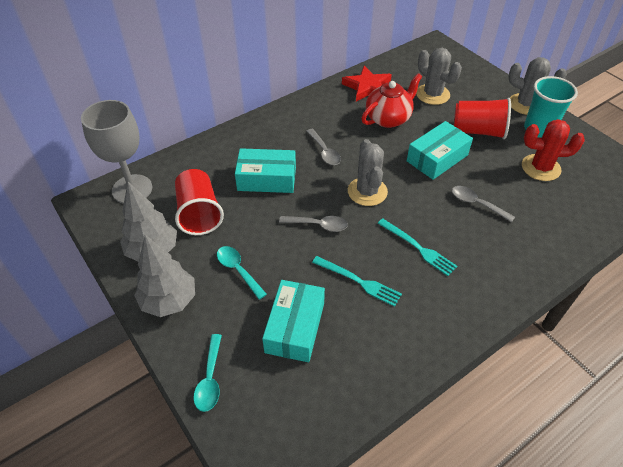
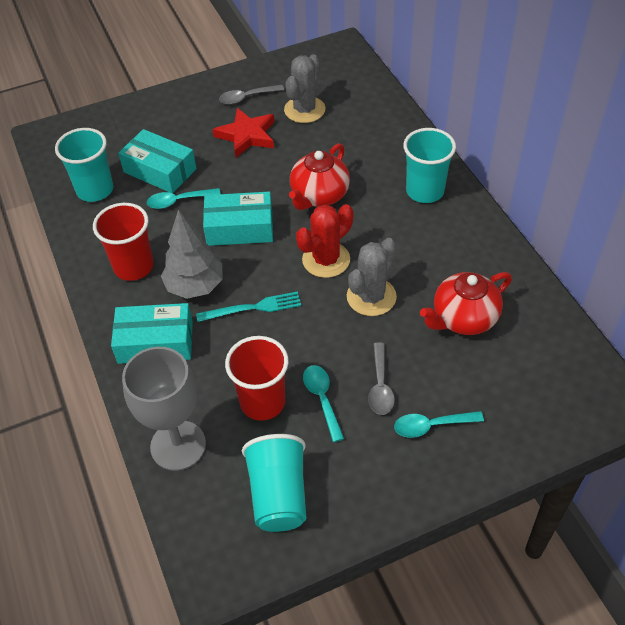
grey cactus: 3 -> 2
grey spoon: 3 -> 2
grey tree: 2 -> 1
red teapot: 1 -> 2
turquoise cup: 1 -> 3
turquoise fork: 2 -> 1
turquoise spoon: 2 -> 3

